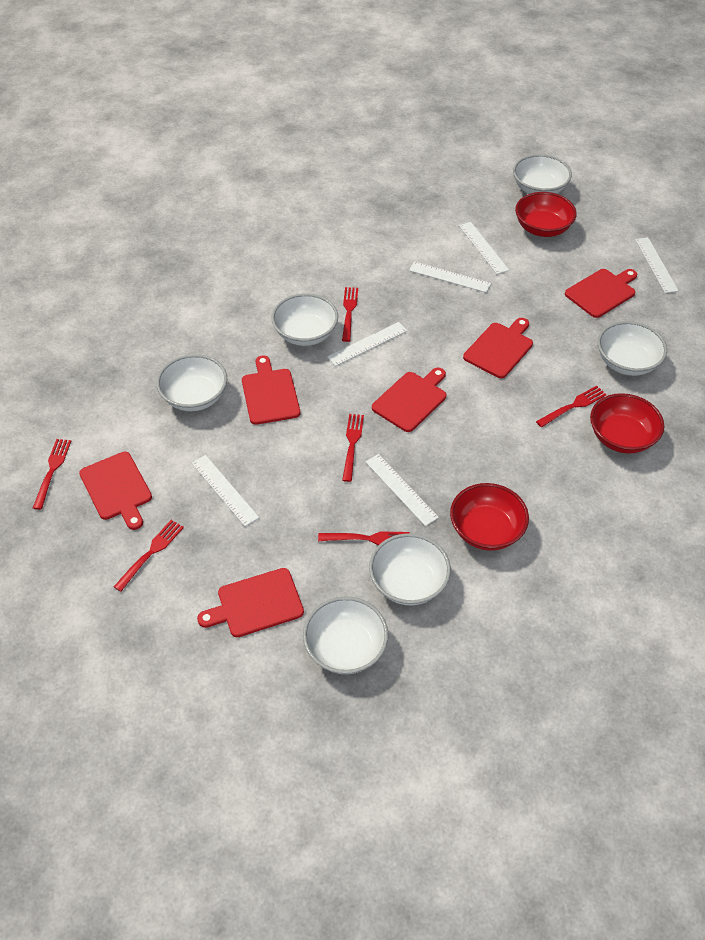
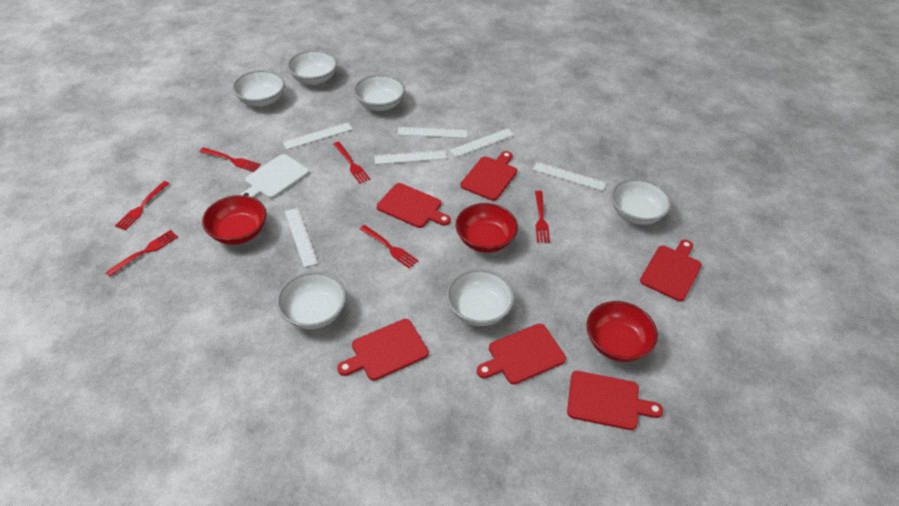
white cutting board: 0 -> 1

